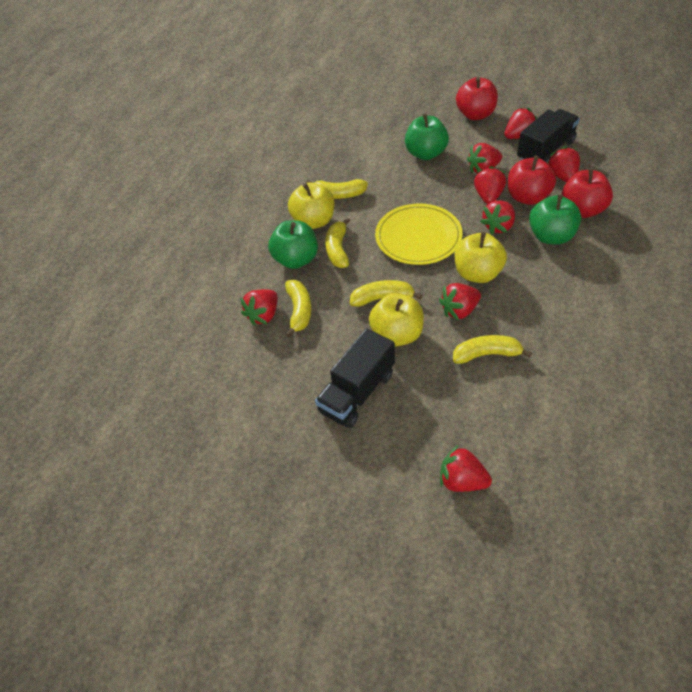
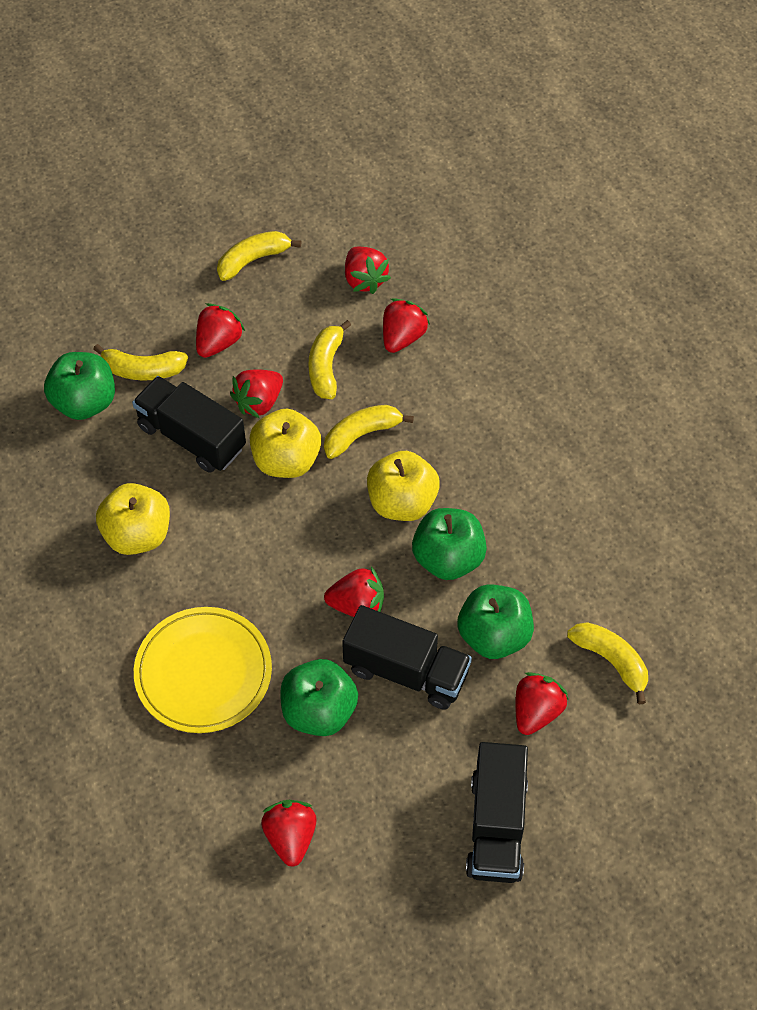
black truck: 2 -> 3
green apple: 3 -> 4
red apple: 3 -> 0
red strawberry: 8 -> 7

